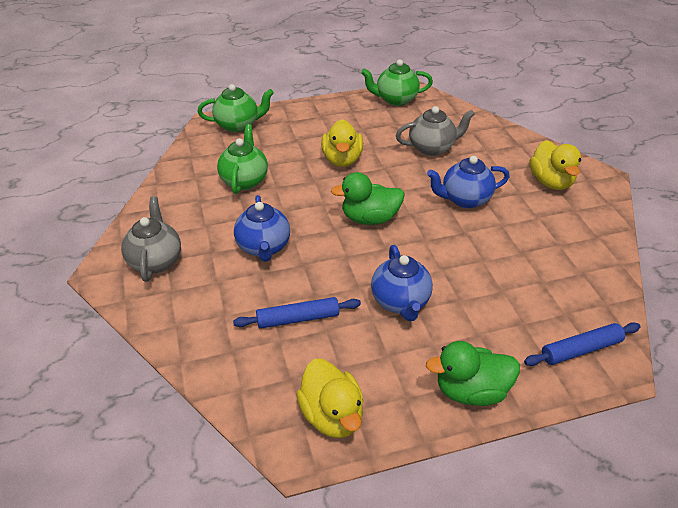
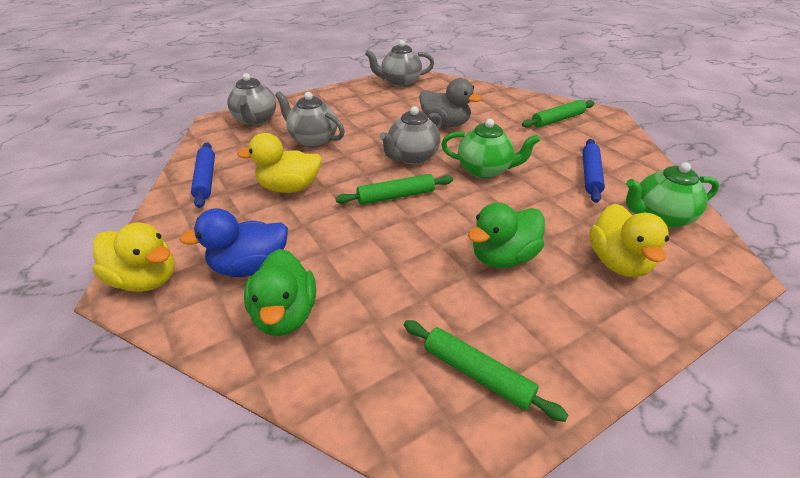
blue duck: 0 -> 1
blue teapot: 3 -> 0
green rolling pin: 0 -> 3
green teapot: 3 -> 2
grey duck: 0 -> 1
grey teapot: 2 -> 4

